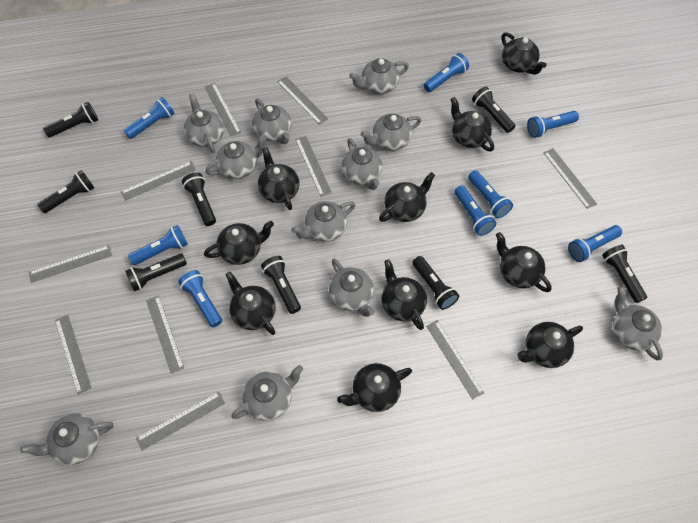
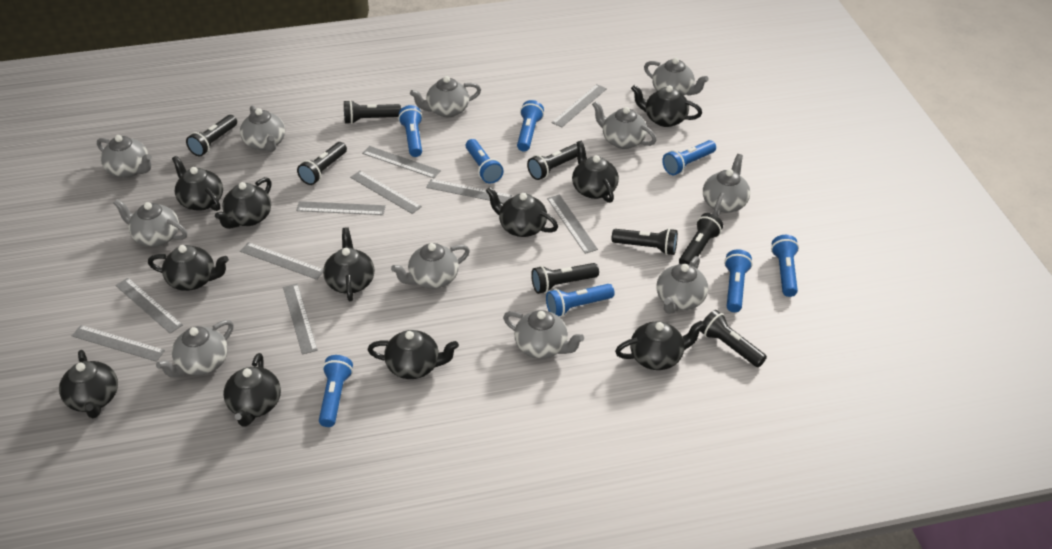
black teapot: 10 -> 11

